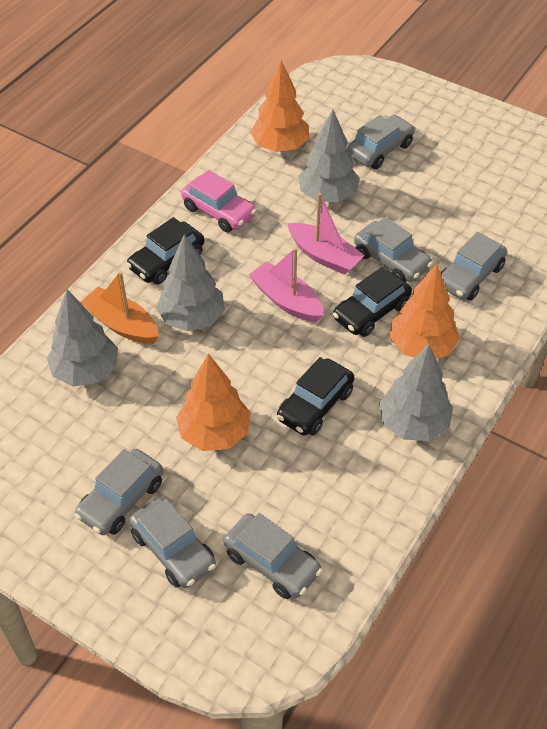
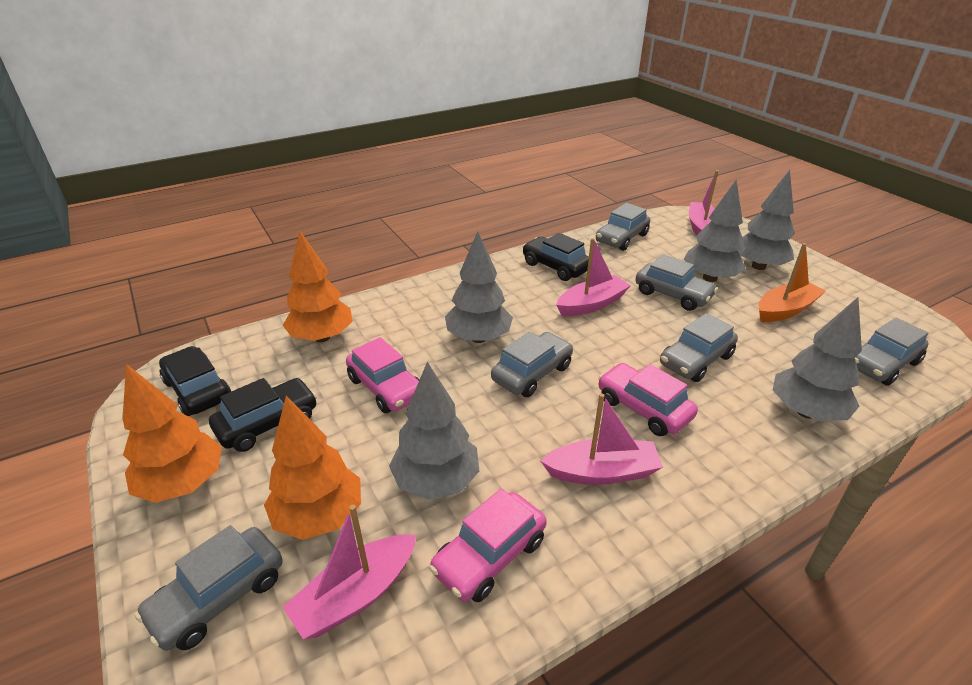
grey tree: 4 -> 5
pink boat: 2 -> 4
pink car: 1 -> 3

